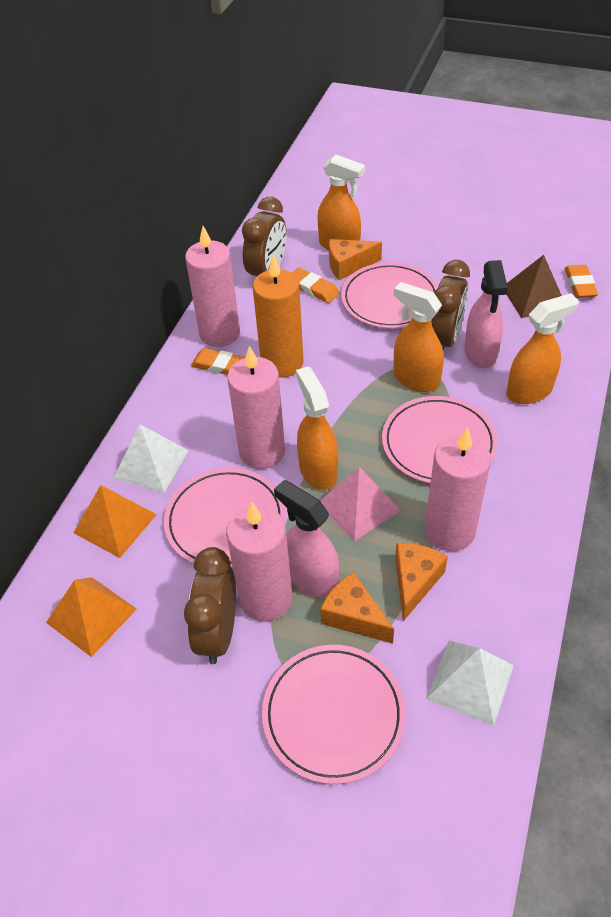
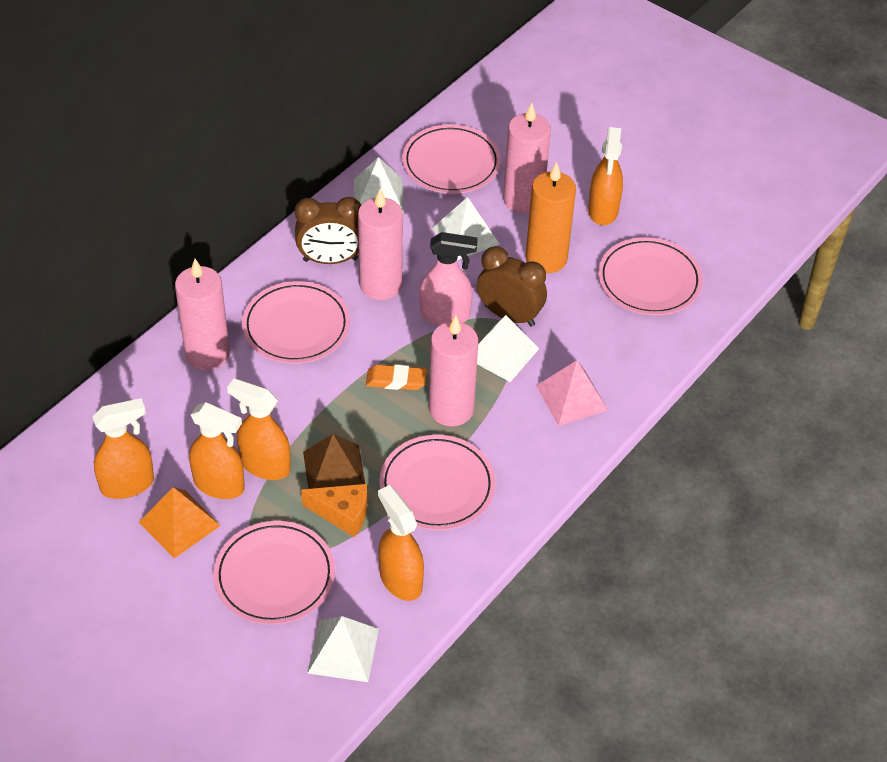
brown clock: 3 -> 2
orange cheese: 3 -> 1
orange eraser: 3 -> 1
orange pyramid: 2 -> 1
orange spray bottle: 4 -> 5
pink plate: 4 -> 5
pink spray bottle: 2 -> 1
white pyramid: 2 -> 4

